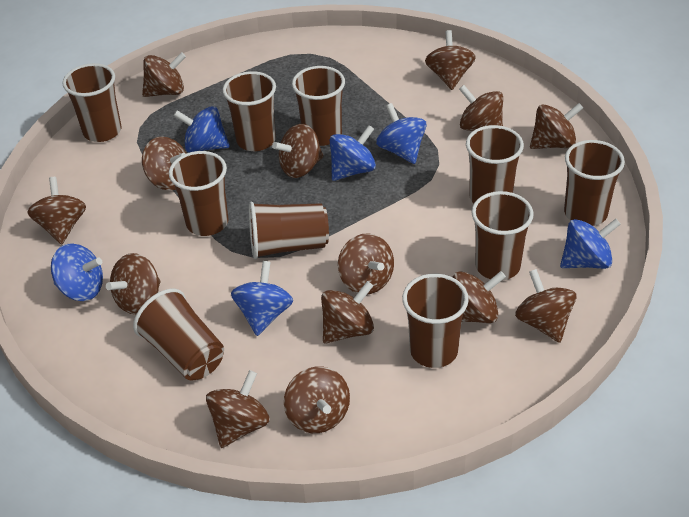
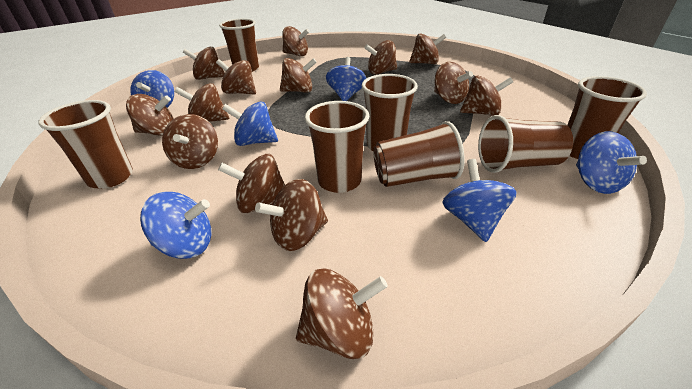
brown cup: 10 -> 7

